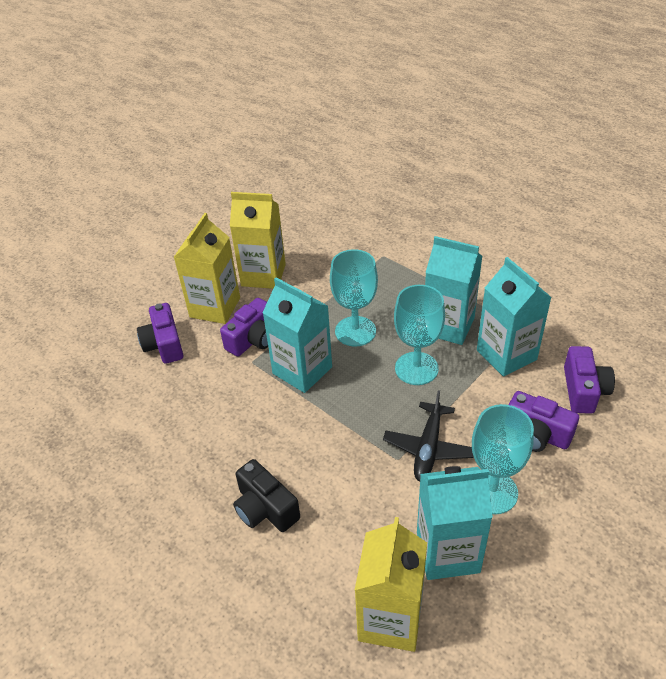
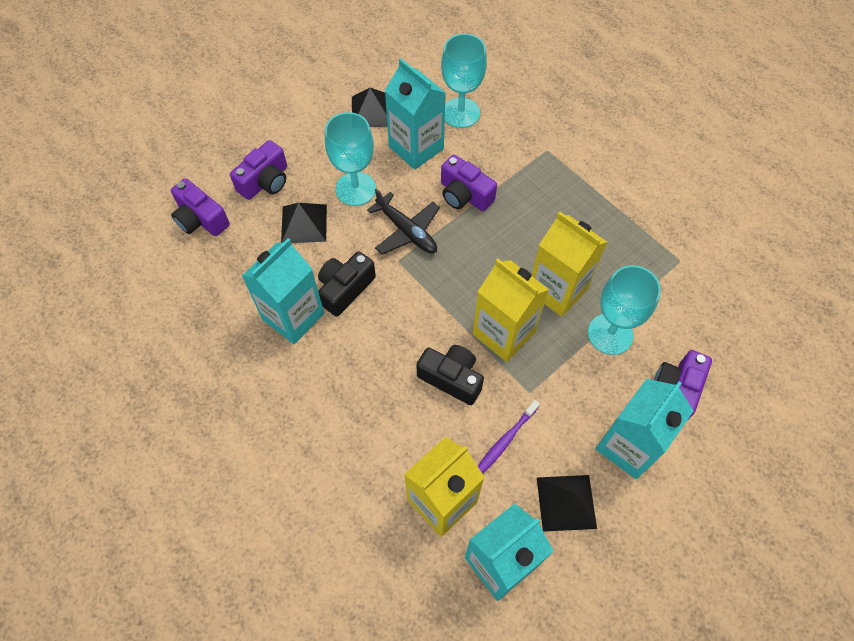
black camera: 1 -> 2
black pyramid: 0 -> 3
purple toothbrush: 0 -> 1

